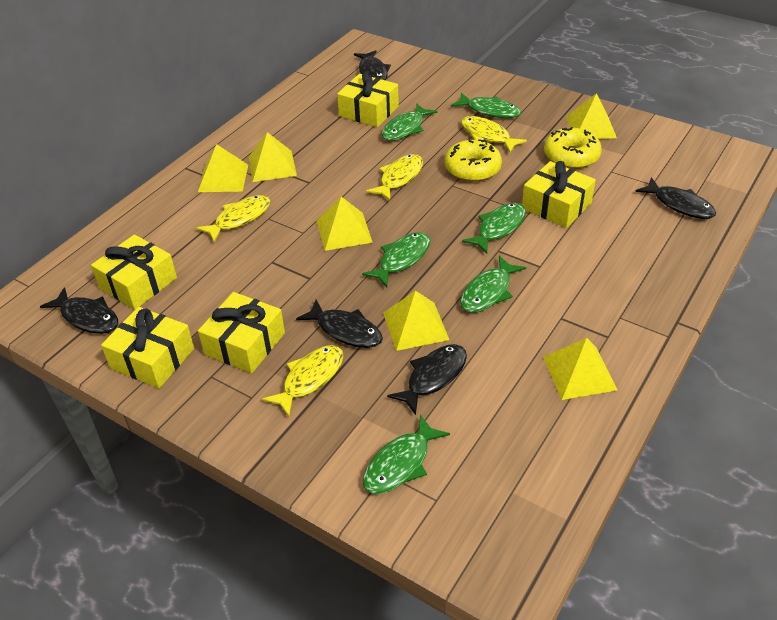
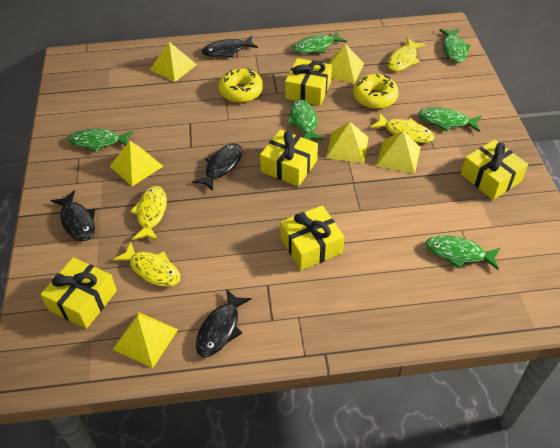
black fish: 5 -> 4

